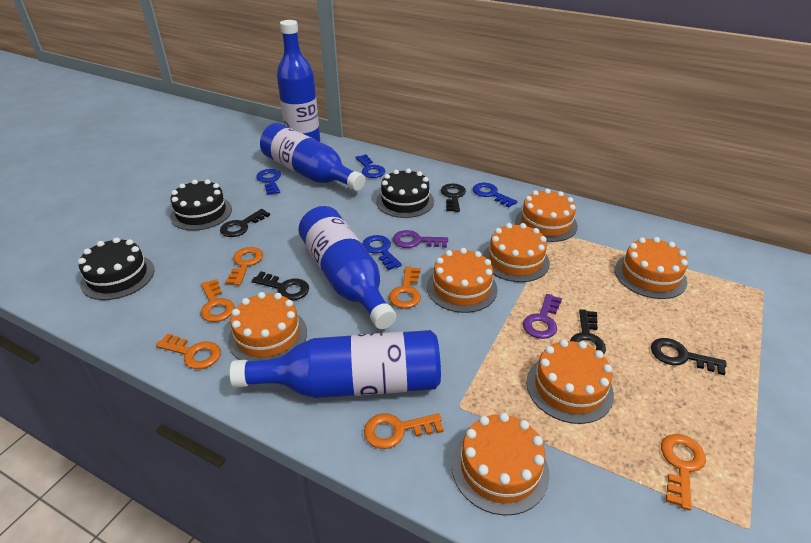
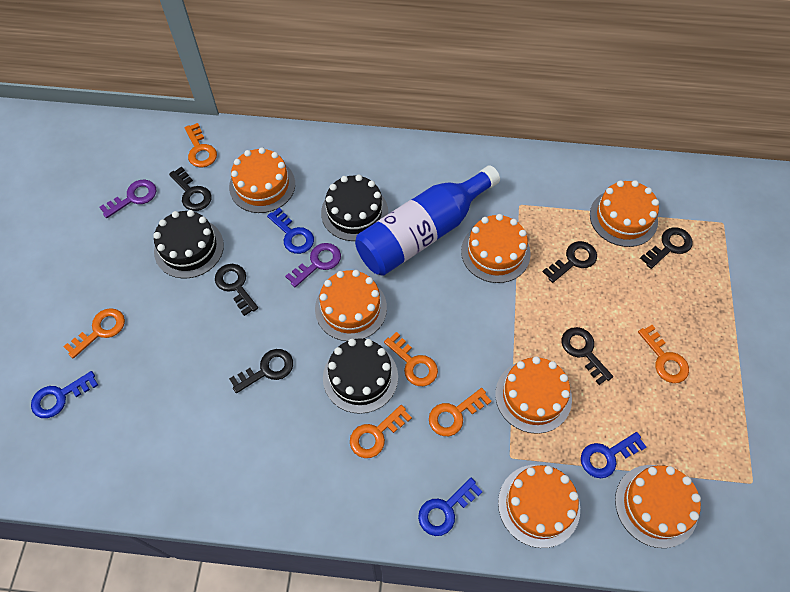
black key: 5 -> 6
blue bottle: 4 -> 1

